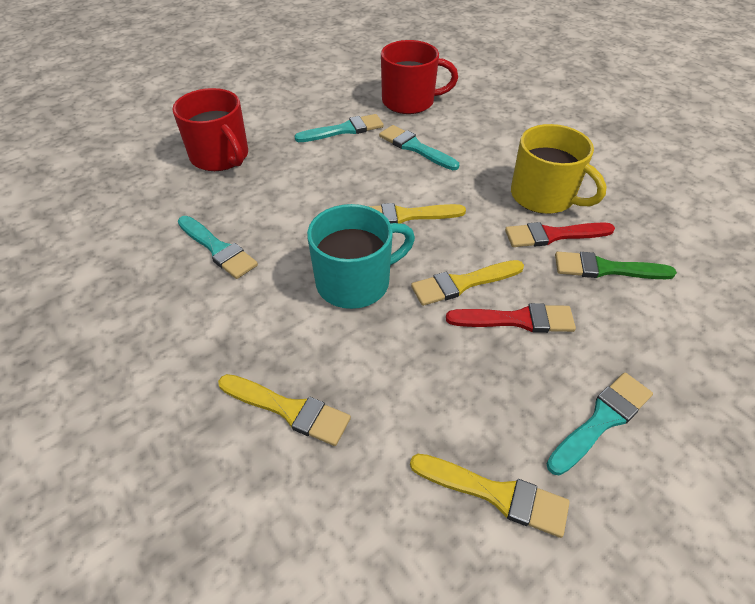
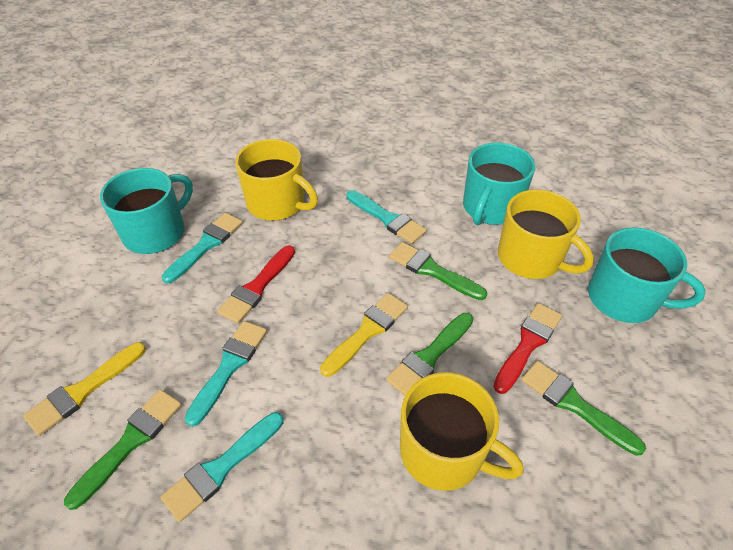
green brush: 1 -> 4
red mug: 2 -> 0
turquoise mug: 1 -> 3
yellow brush: 4 -> 2
yellow mug: 1 -> 3

